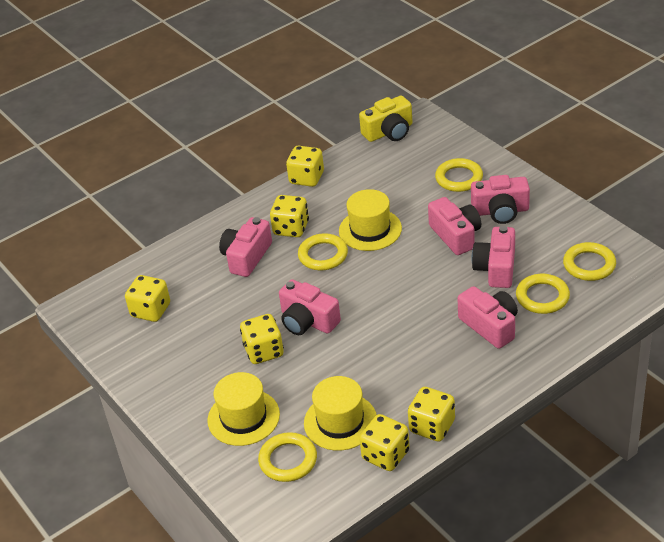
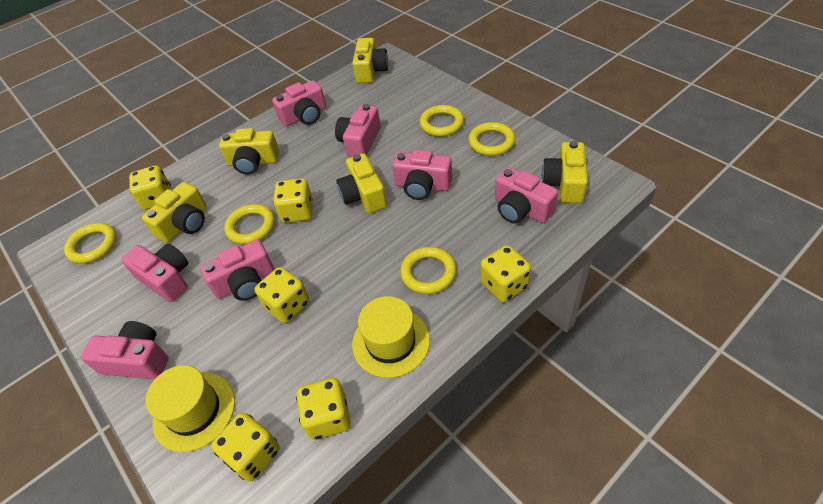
pink camera: 6 -> 7
yellow camera: 1 -> 5
yellow hat: 3 -> 2

